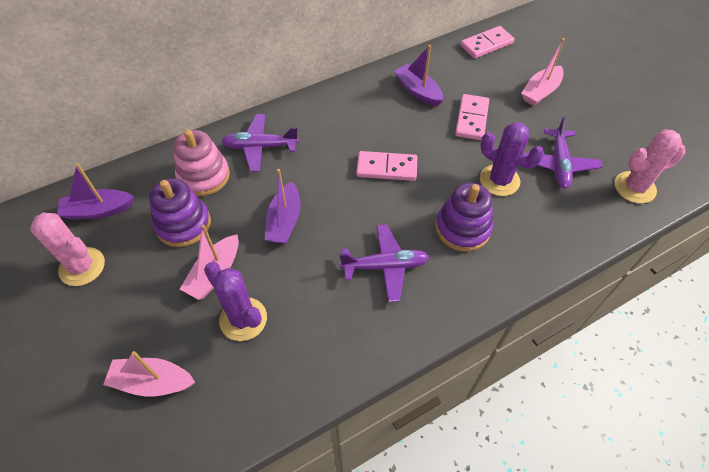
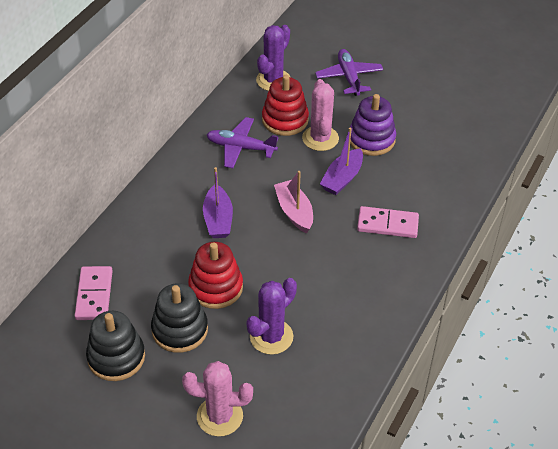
black stacking toy: 0 -> 2
pink boat: 3 -> 1
pink domino: 3 -> 2
pink stacking toy: 1 -> 0
purple boat: 3 -> 2
purple plane: 3 -> 2
purple stacking toy: 2 -> 1
red stacking toy: 0 -> 2

